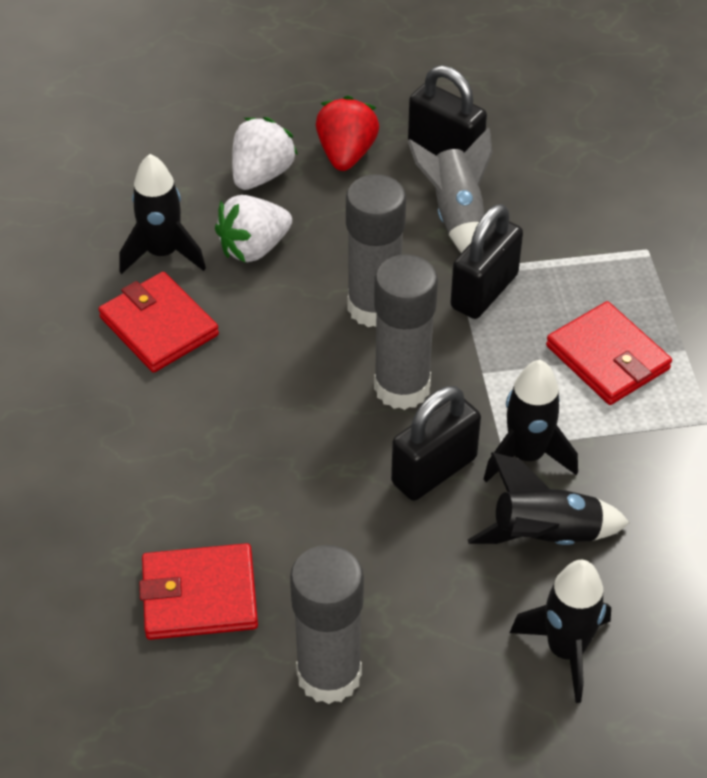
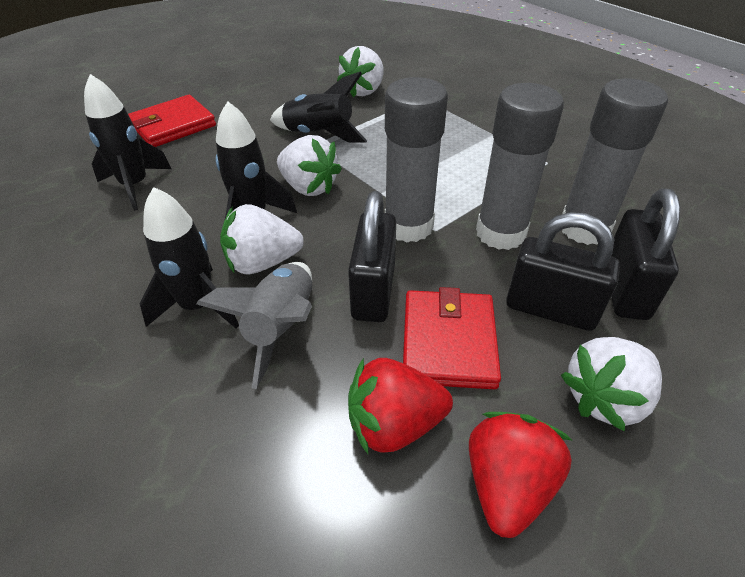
red strawberry: 1 -> 2
red wallet: 3 -> 2
white strawberry: 2 -> 4

